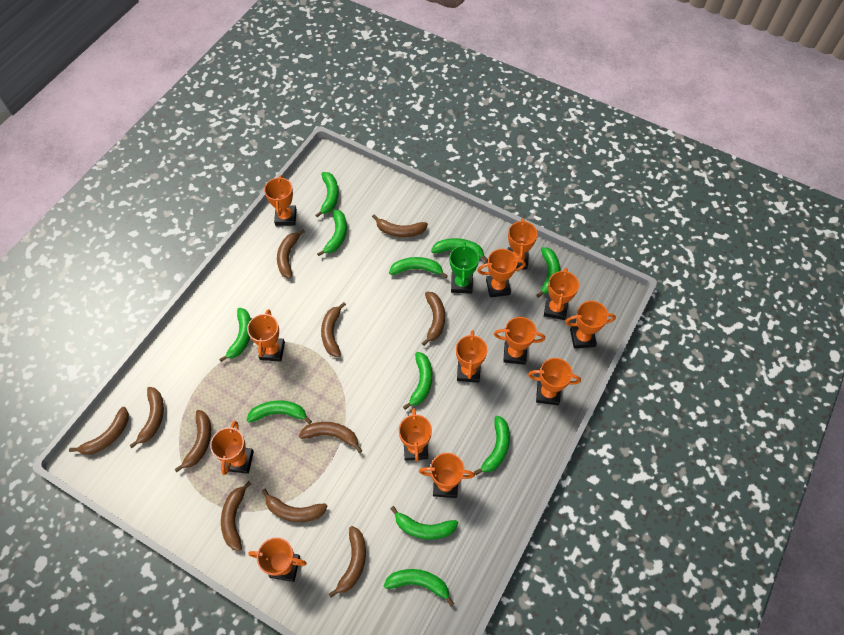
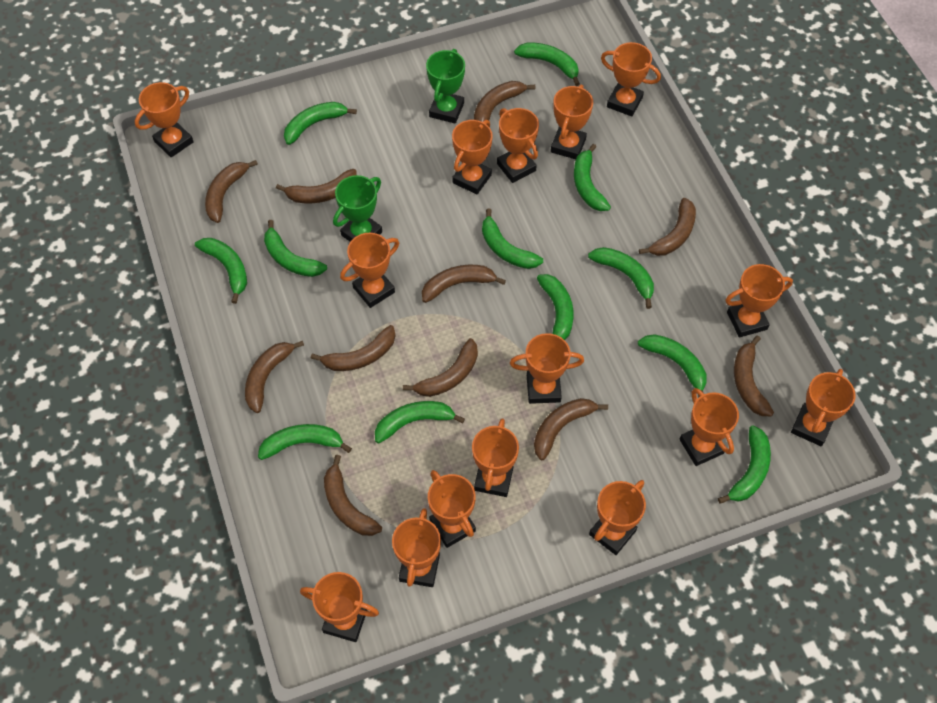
green banana: 11 -> 12
green trophy: 1 -> 2
orange trophy: 13 -> 15

